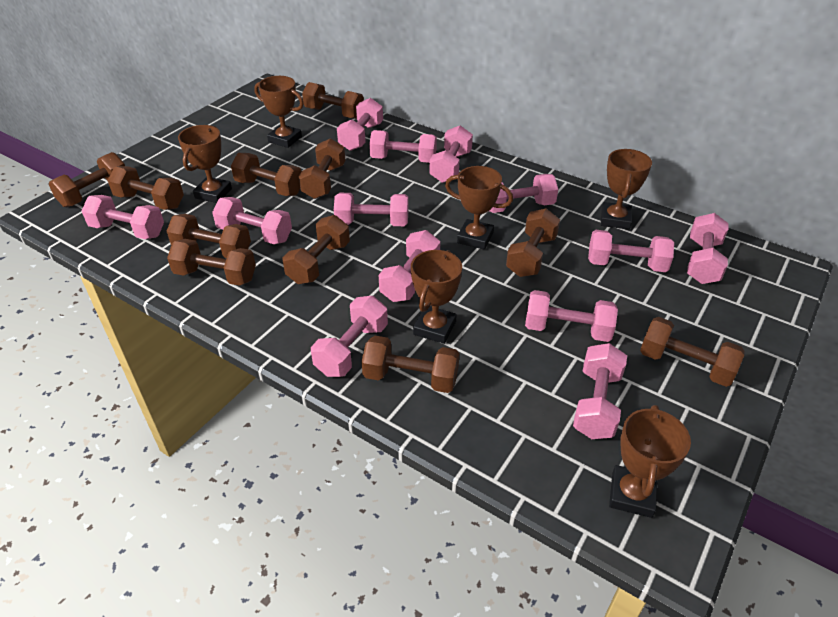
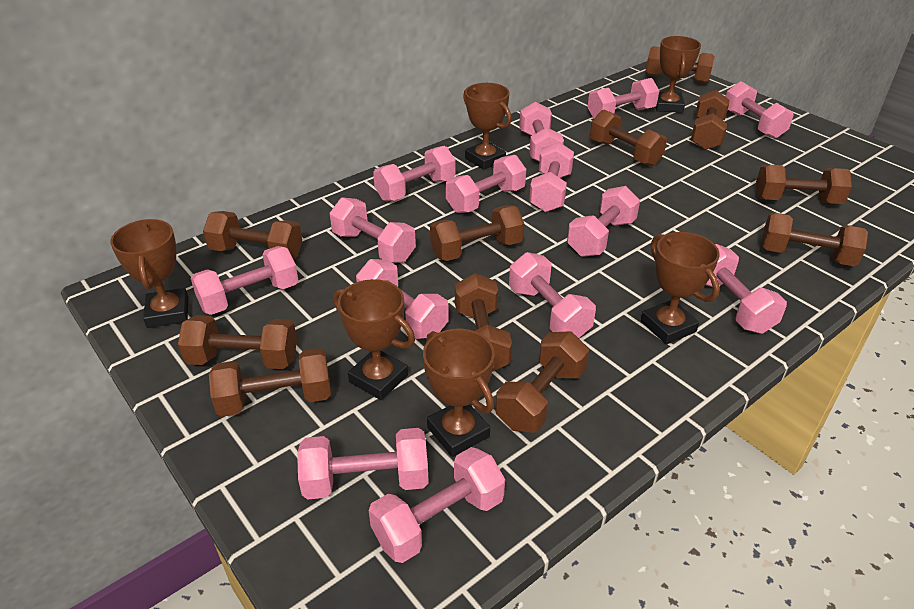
pink dumbbell: 13 -> 14

